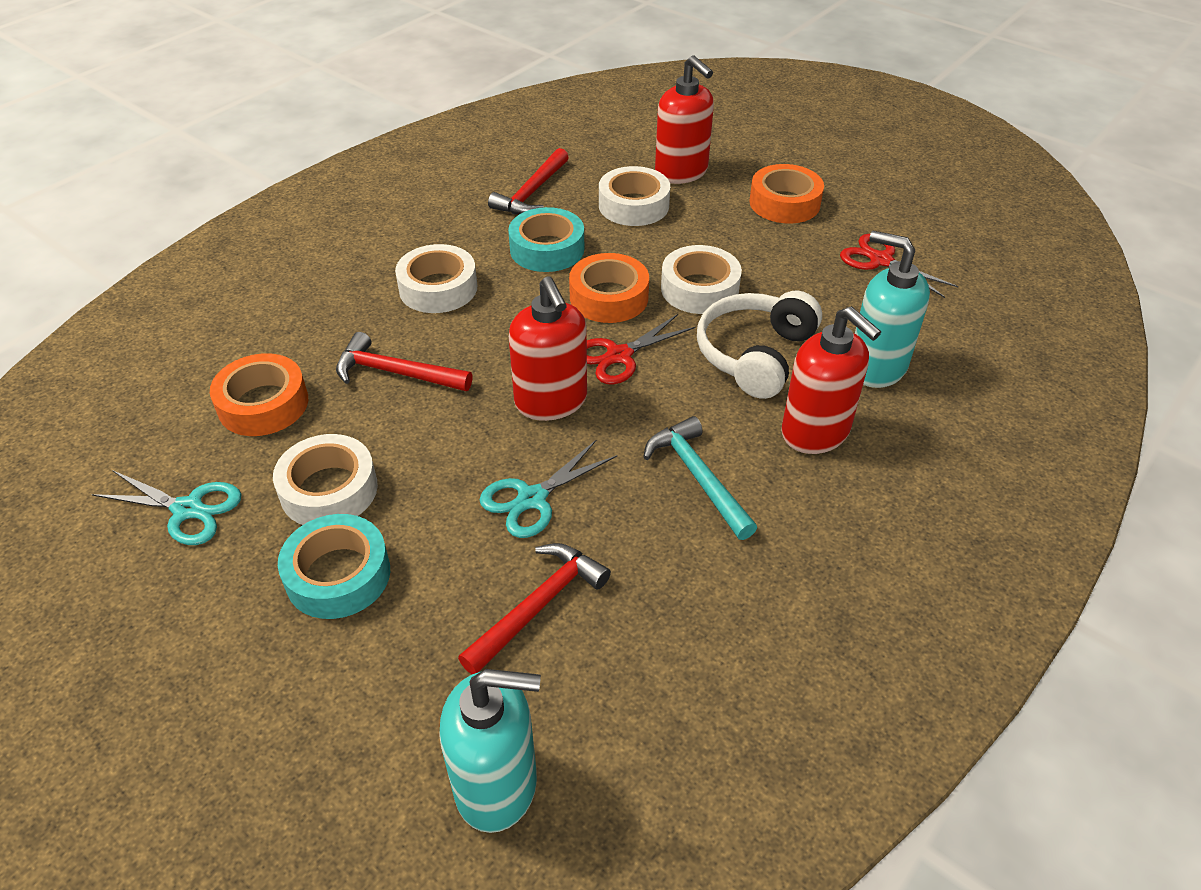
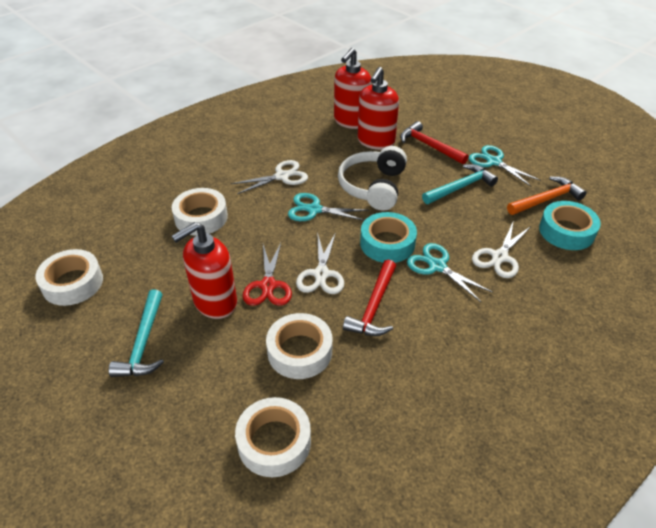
orange hammer: 0 -> 1
orange tape: 3 -> 0
red hammer: 3 -> 2
red scissors: 2 -> 1
turquoise hammer: 1 -> 2
turquoise scissors: 2 -> 3
turquoise soap dispenser: 2 -> 0
white scissors: 0 -> 3

